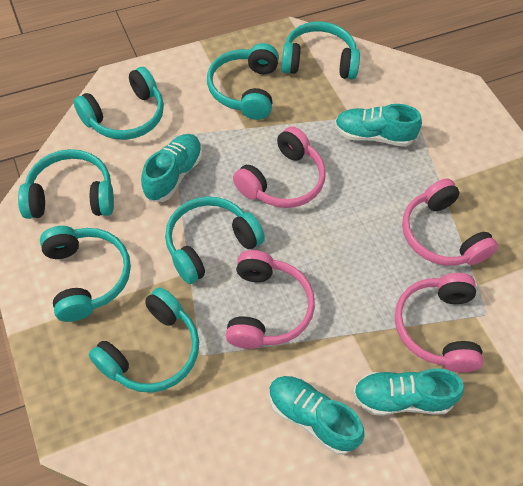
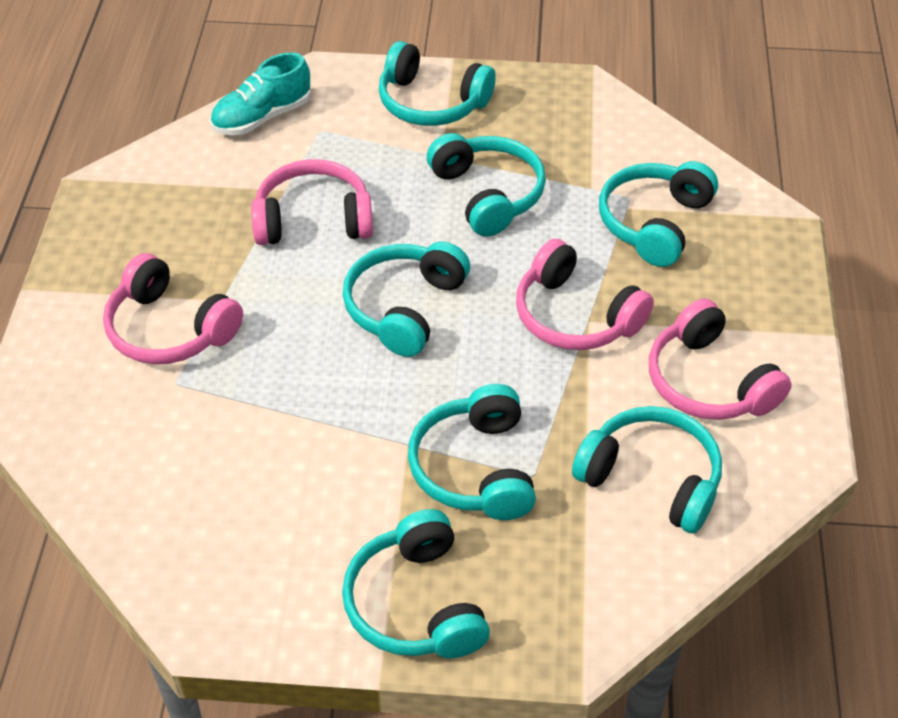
turquoise shoe: 4 -> 1

